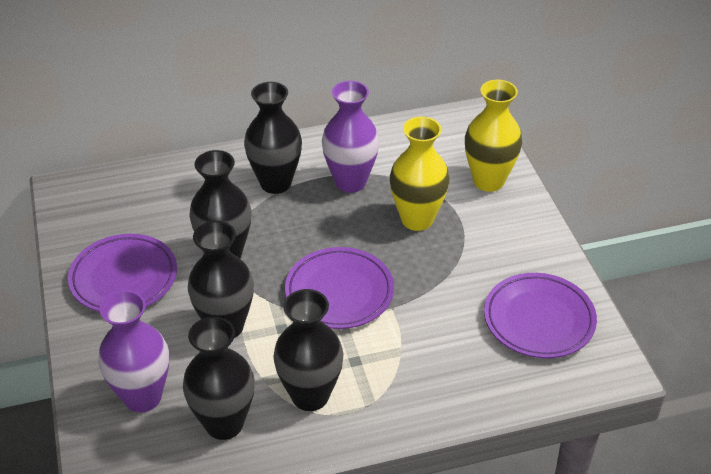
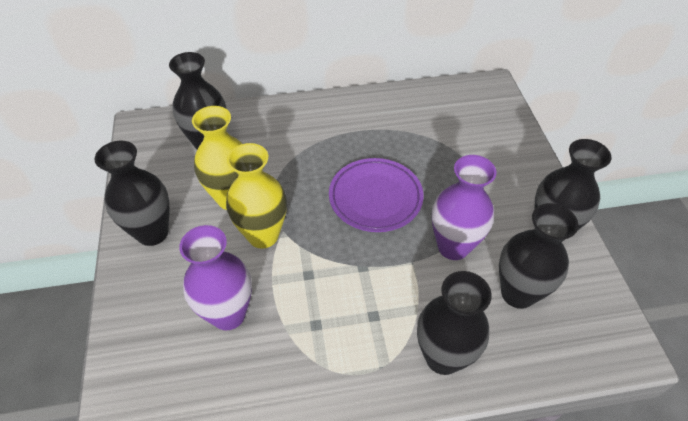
purple plate: 3 -> 1

